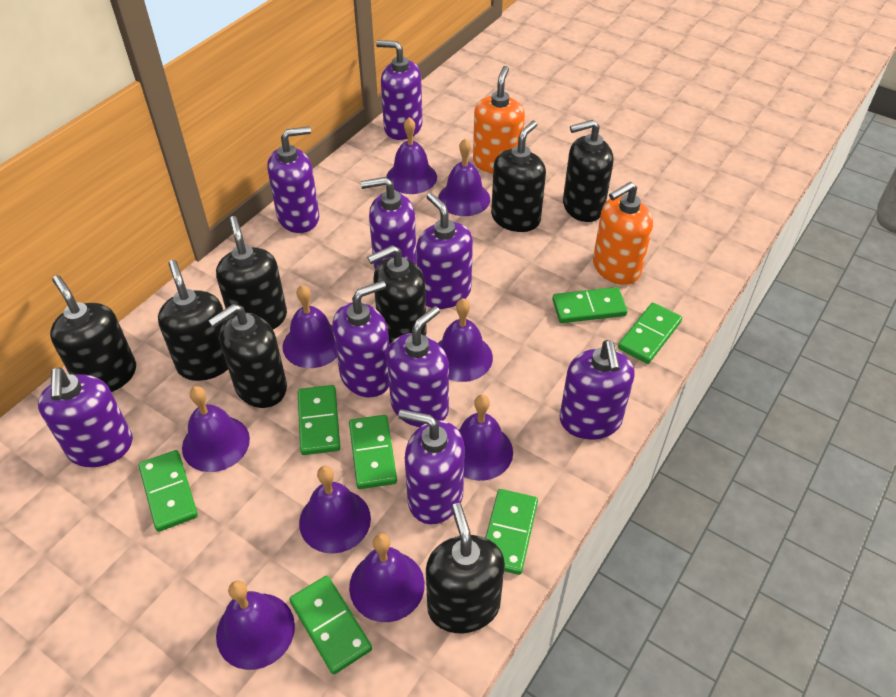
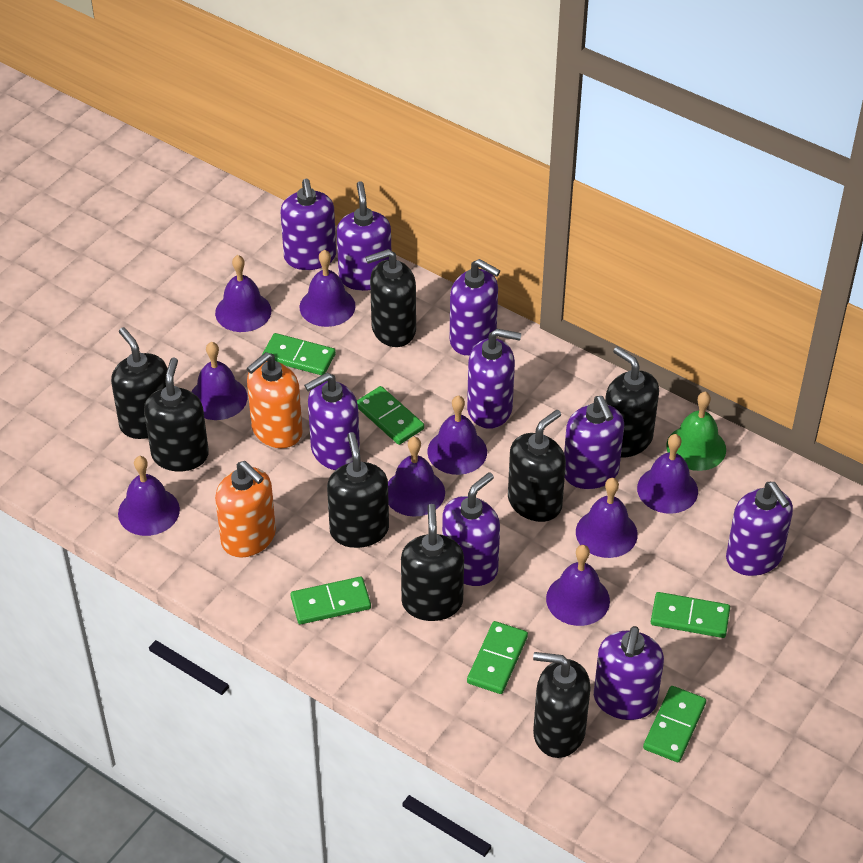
green bell: 0 -> 1
green domino: 7 -> 6

